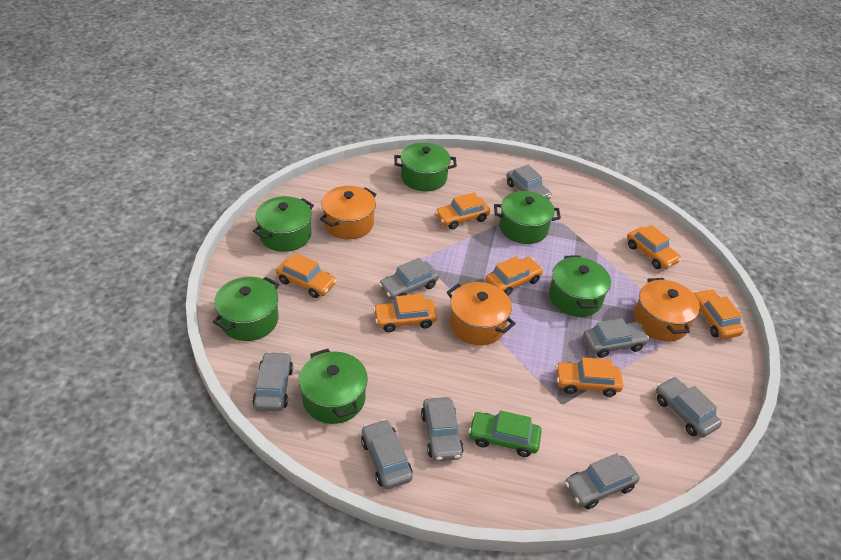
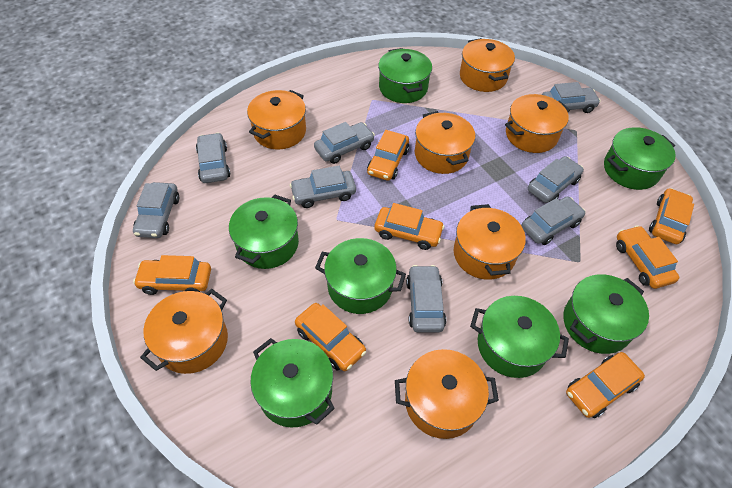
green car: 1 -> 0
green pot: 6 -> 7
orange pot: 3 -> 7

